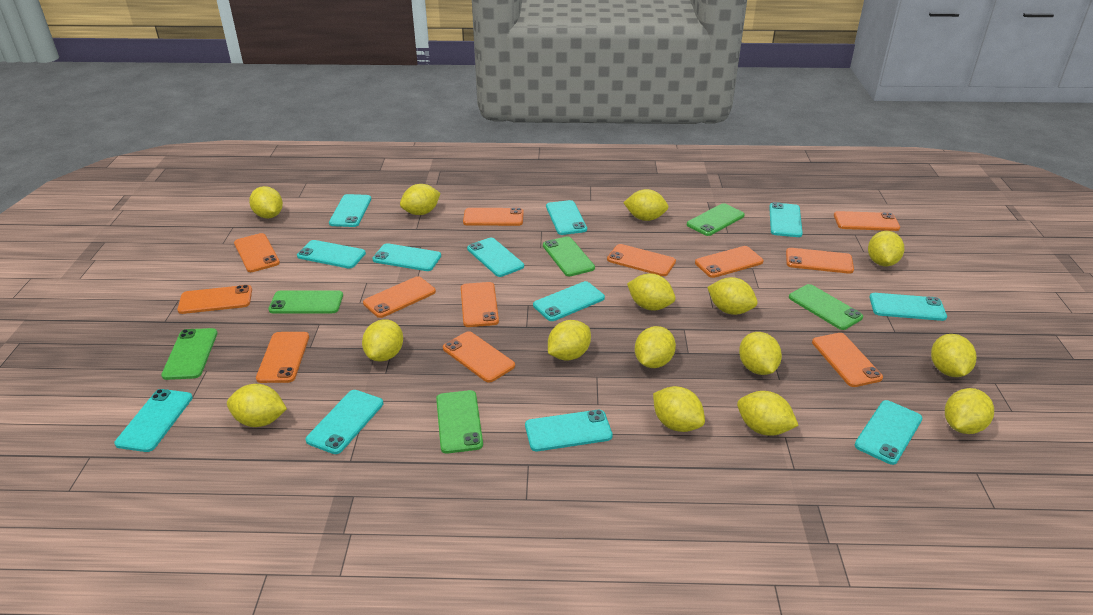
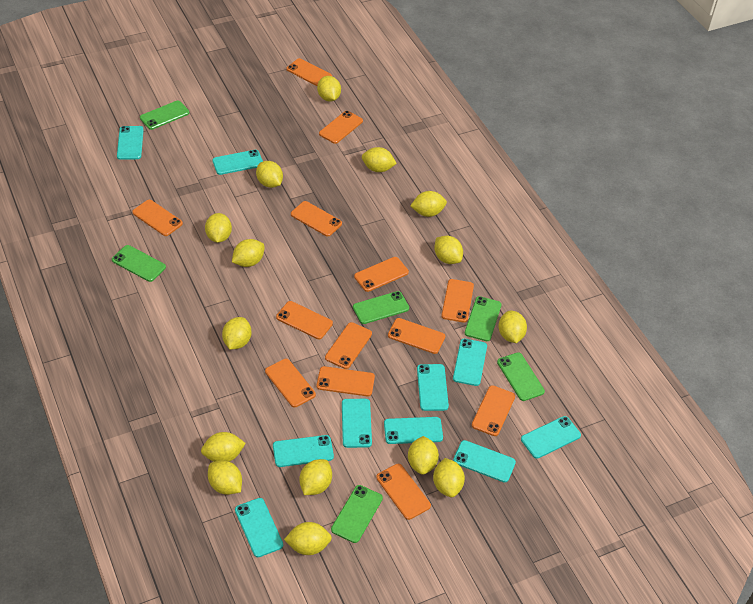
orange phone: 12 -> 13
turquoise phone: 12 -> 10

